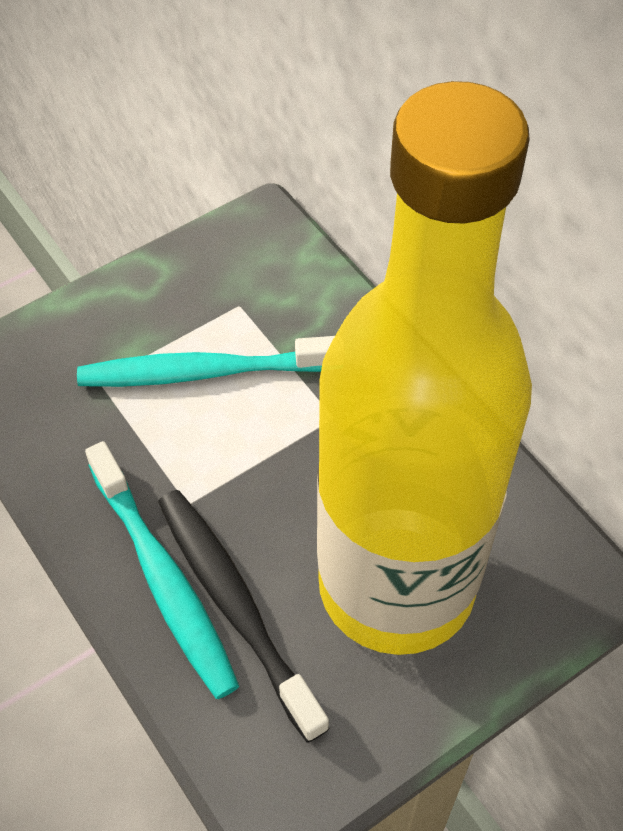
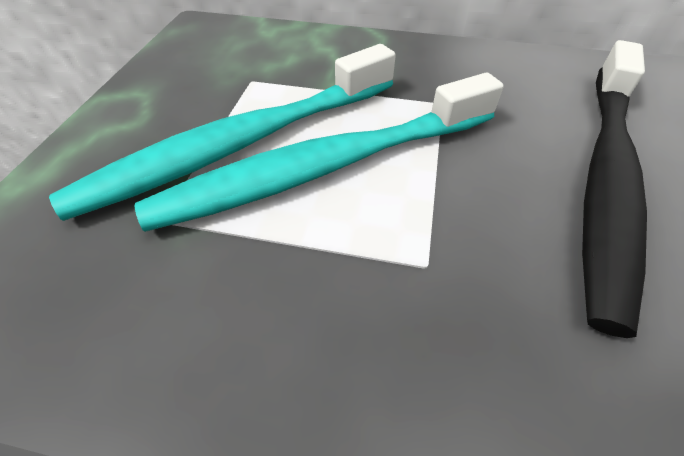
yellow bottle: 1 -> 0

